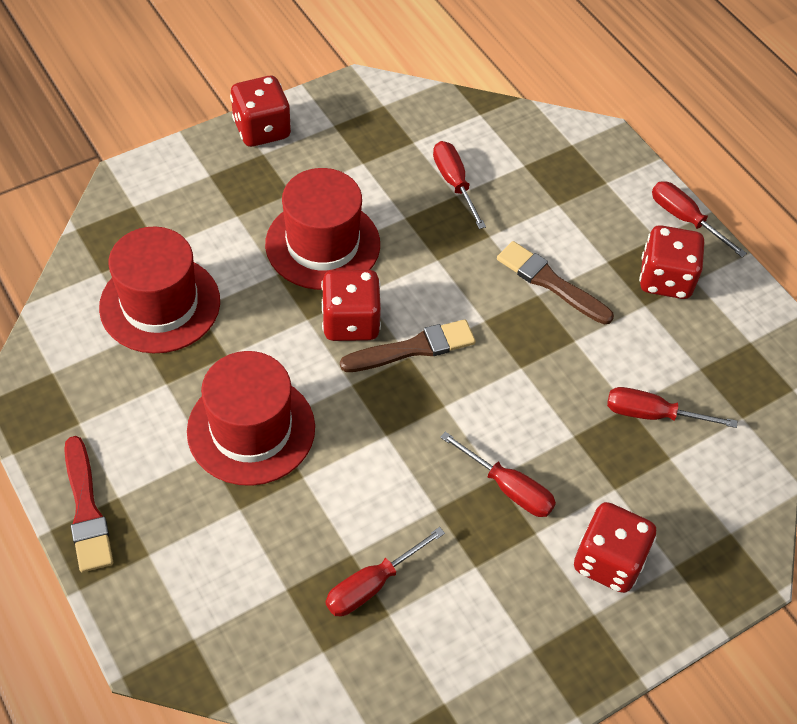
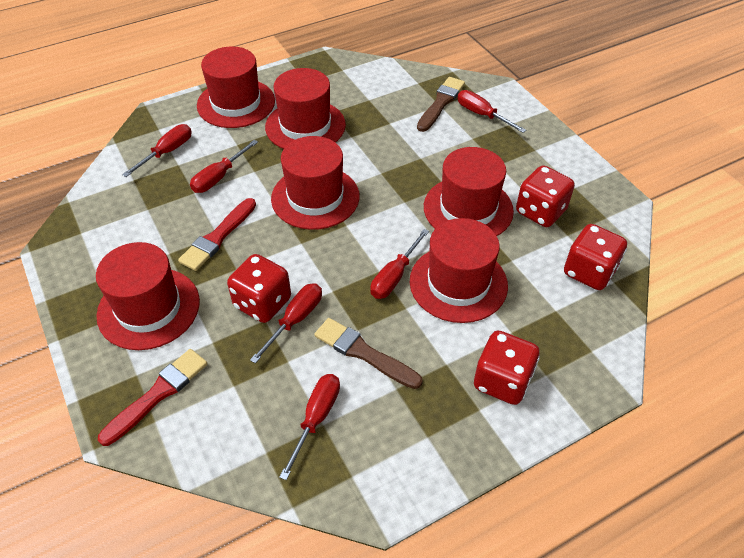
red brush: 1 -> 2
red hat: 3 -> 6
red screwdriver: 5 -> 6

